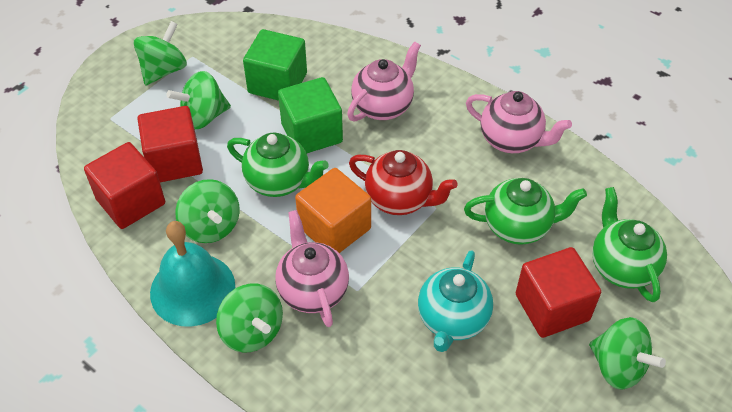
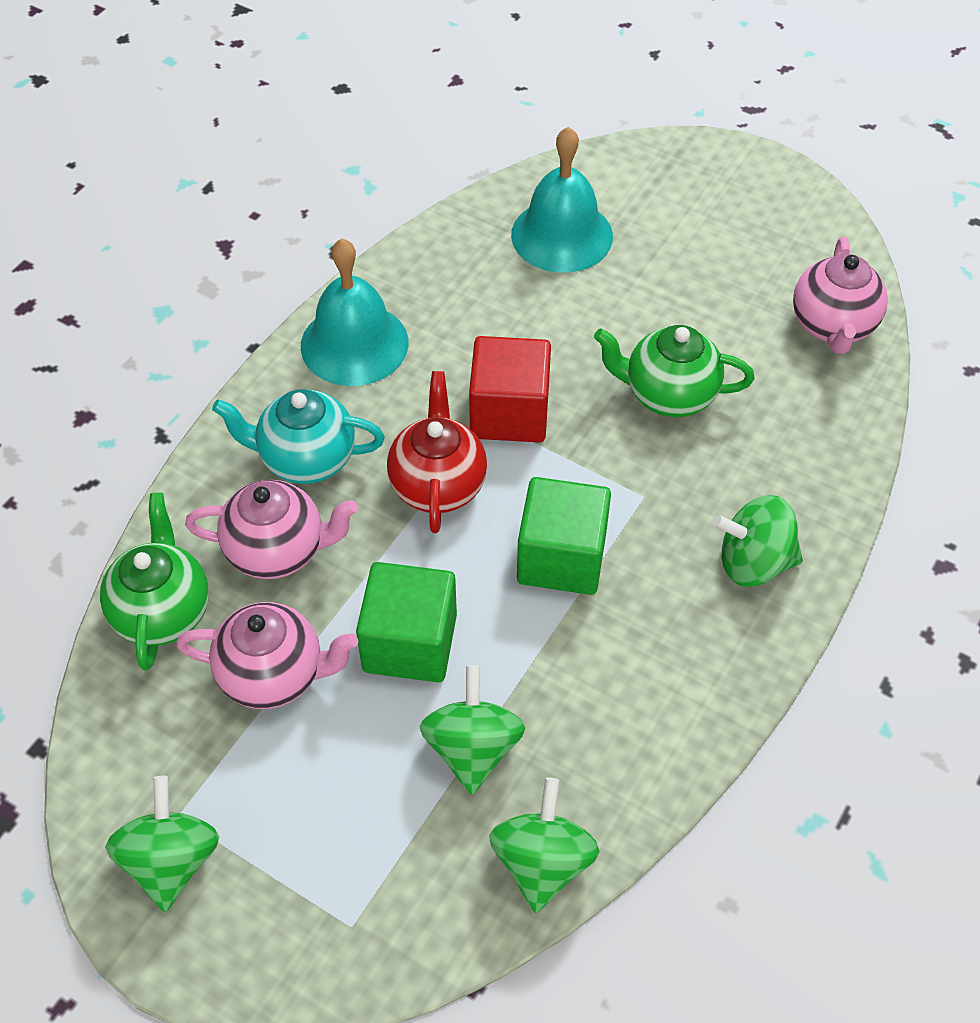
green spinning top: 5 -> 4
green teapot: 3 -> 2
orange cube: 1 -> 0
red cube: 3 -> 1
turquoise bell: 1 -> 2

